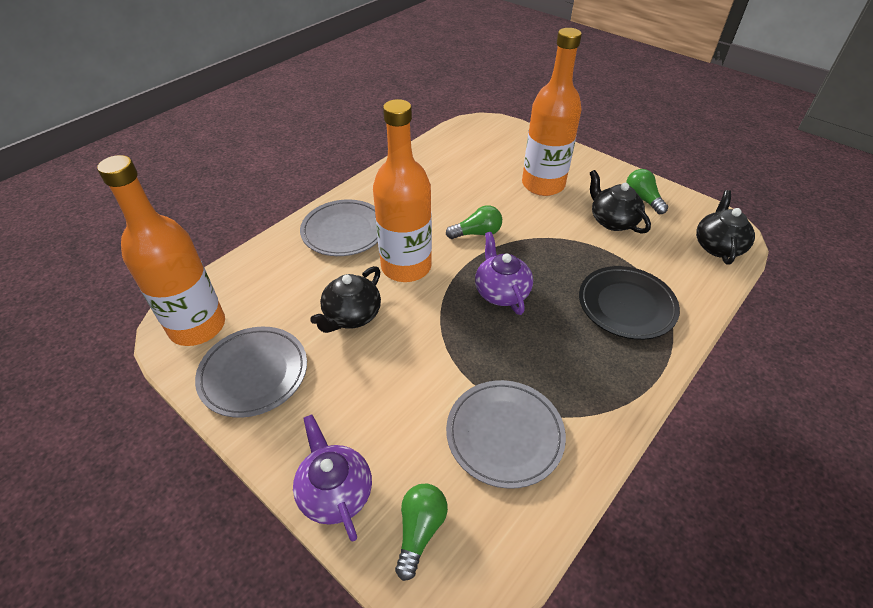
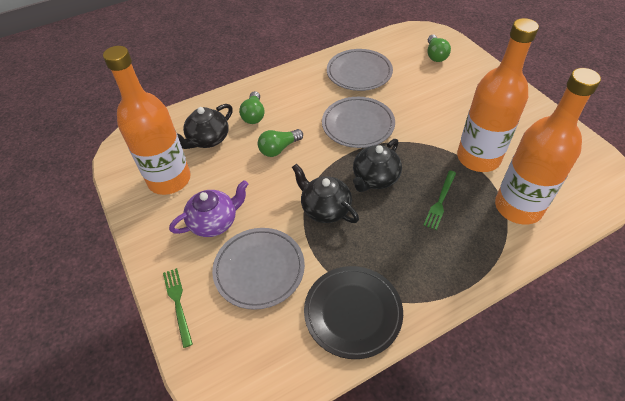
green fork: 0 -> 2
purple teapot: 2 -> 1

